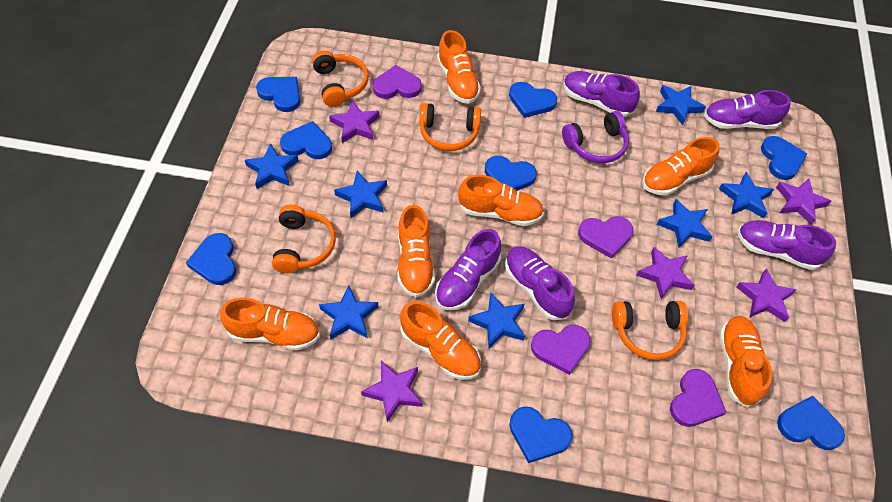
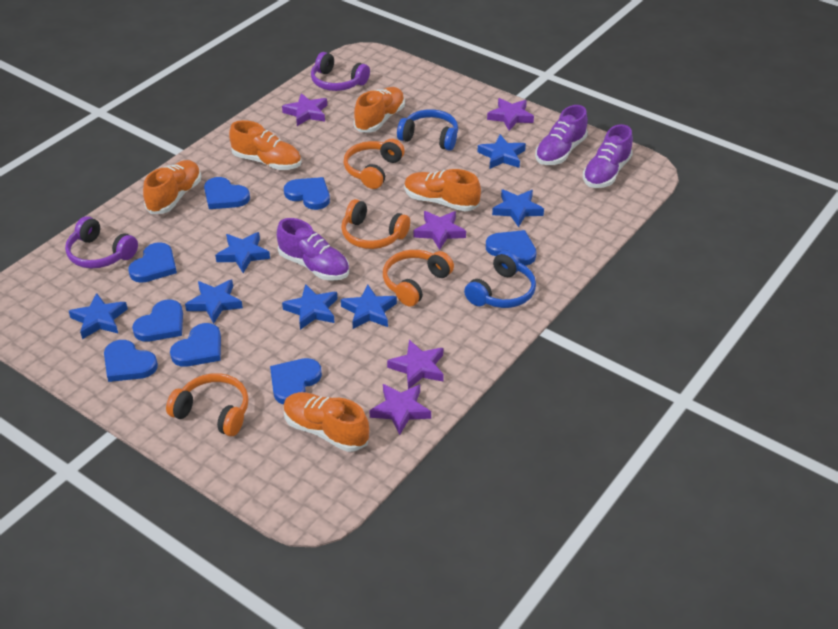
blue headphones: 0 -> 2
orange shoe: 7 -> 5
purple headphones: 1 -> 2
purple heart: 4 -> 0
purple shoe: 5 -> 3

